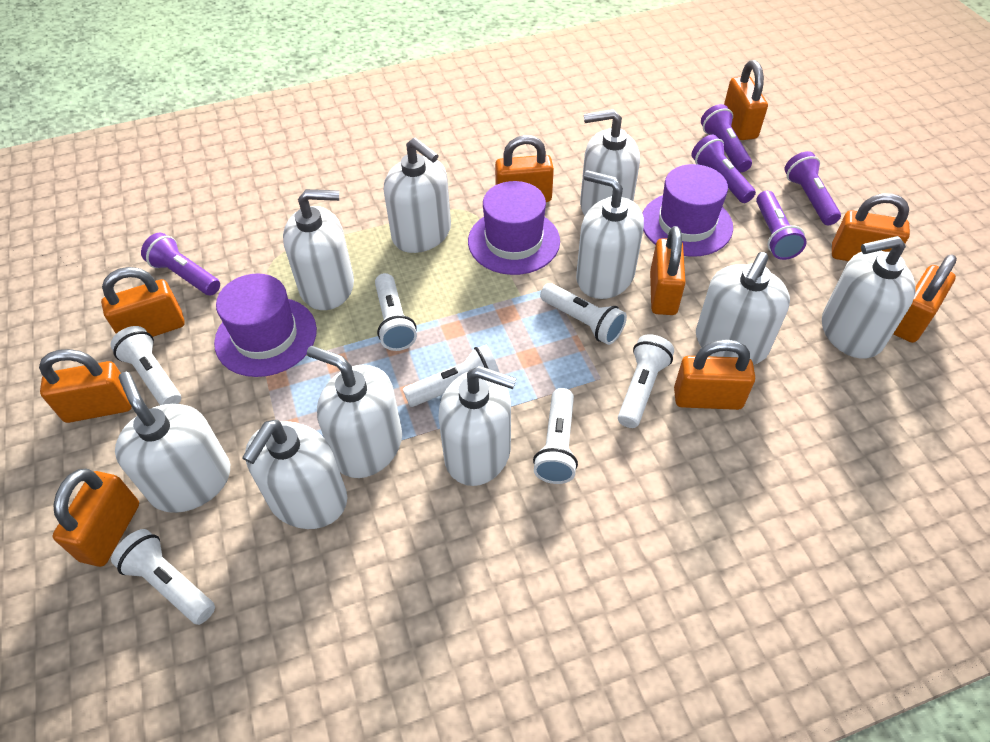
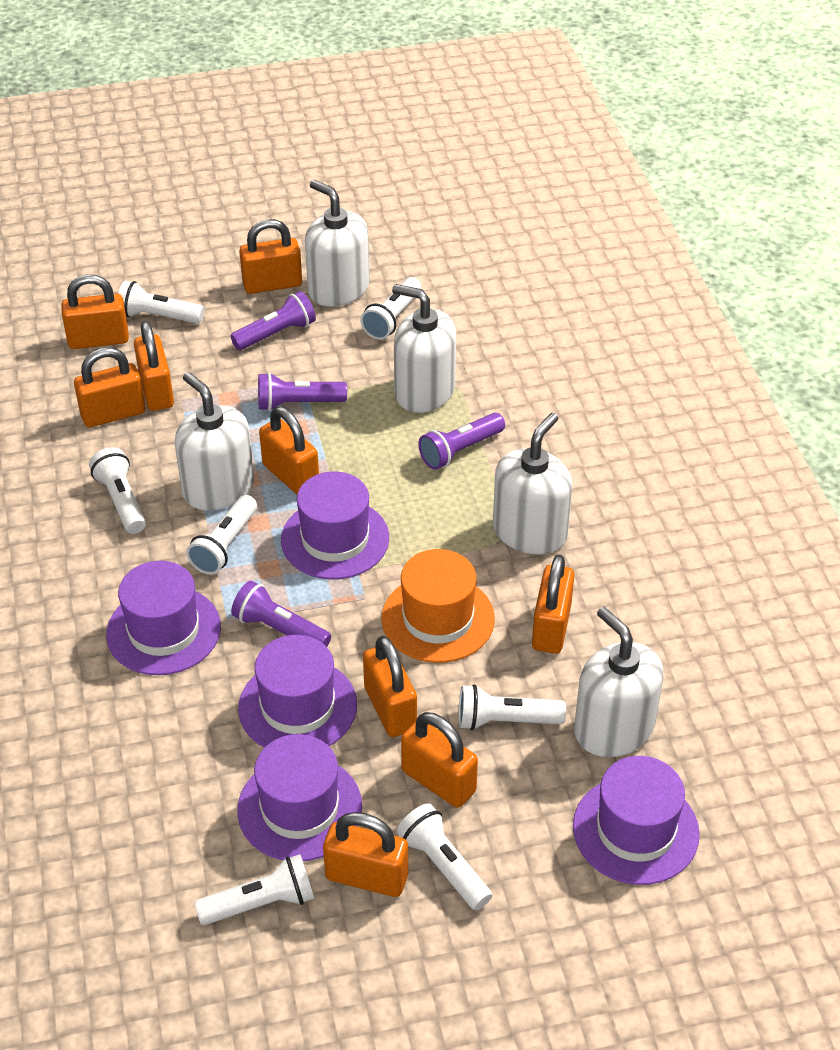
orange hat: 0 -> 1
purple flashlight: 5 -> 4
purple hat: 3 -> 5
white soap dispenser: 10 -> 5

